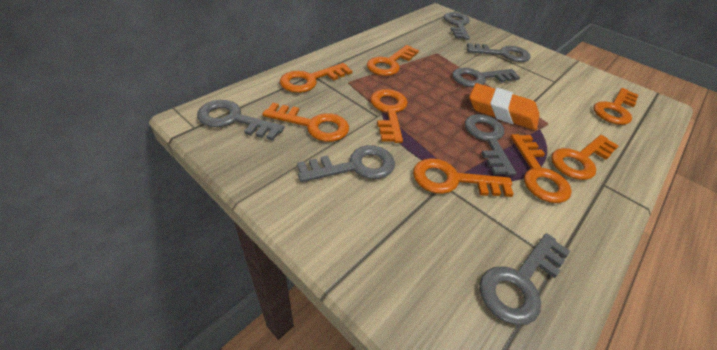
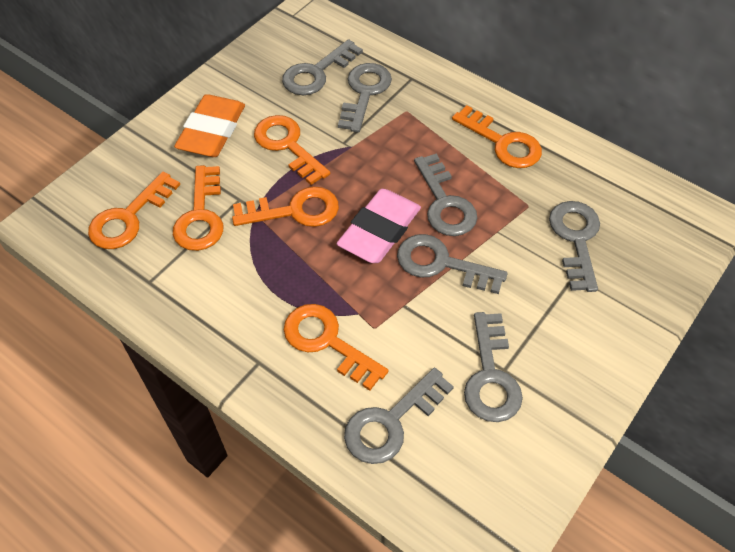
orange key: 8 -> 6
pink eraser: 0 -> 1

